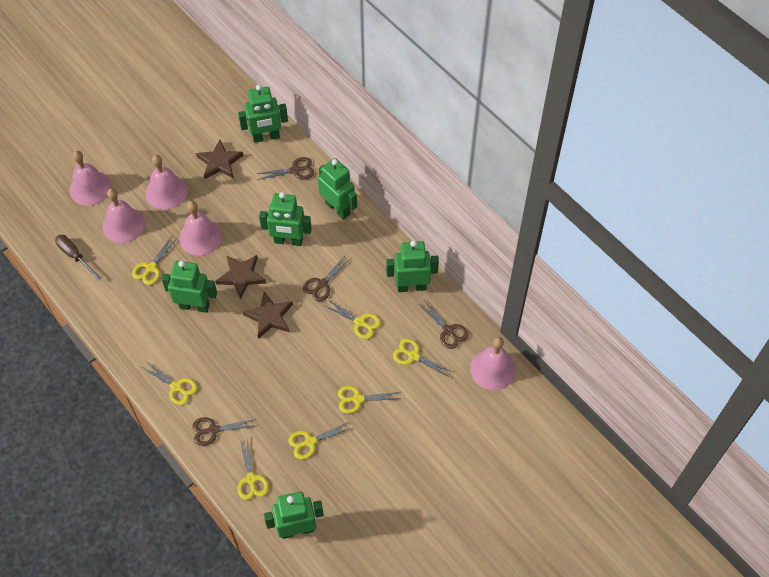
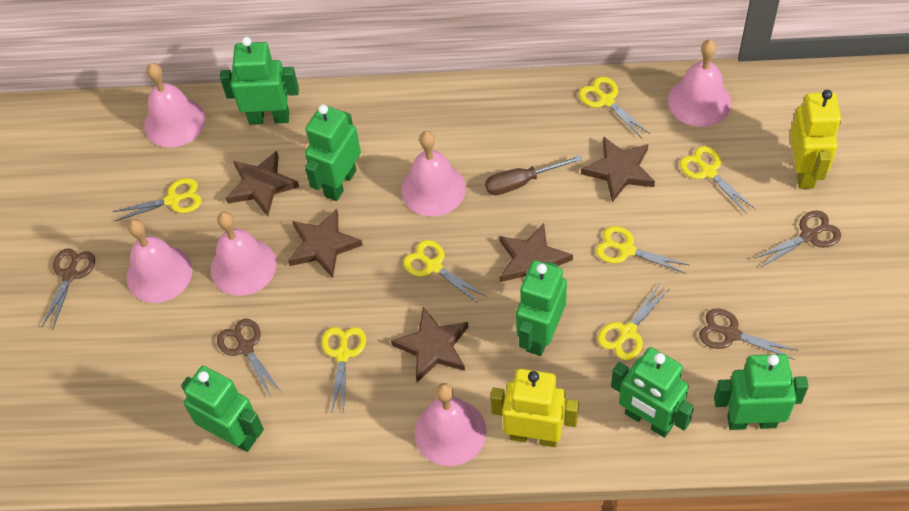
brown star: 3 -> 5
pink bell: 5 -> 6
yellow robot: 0 -> 2

